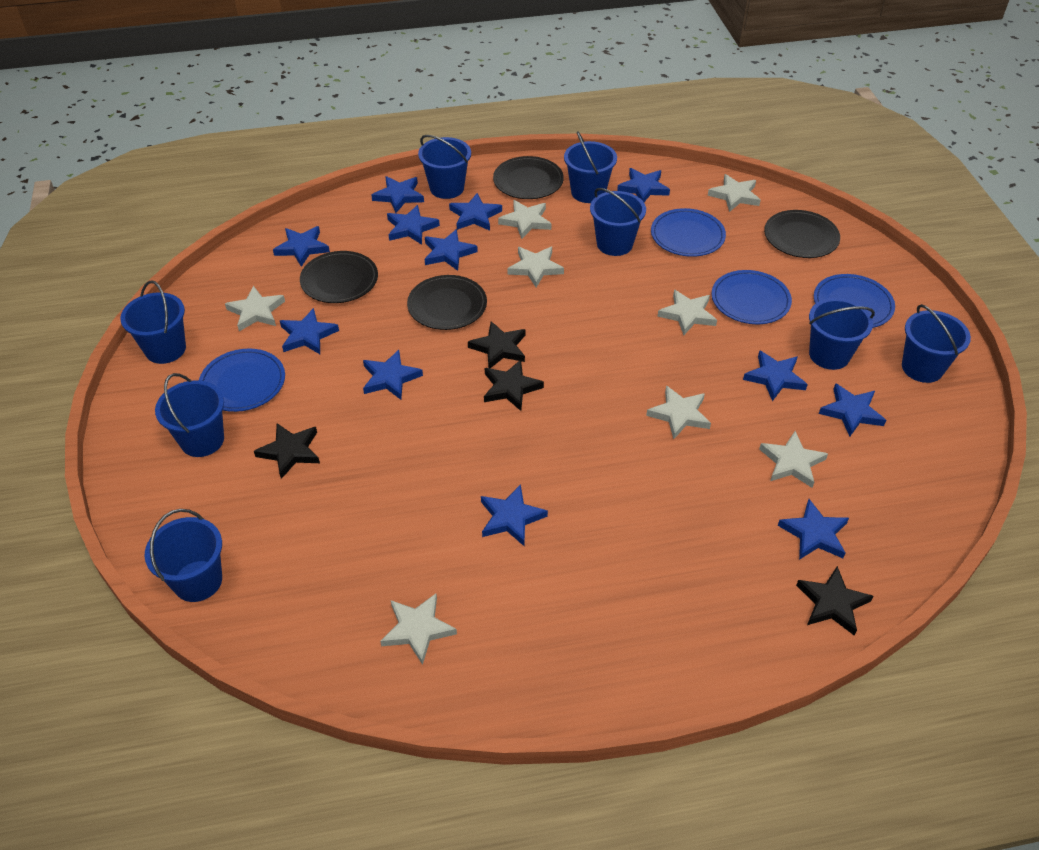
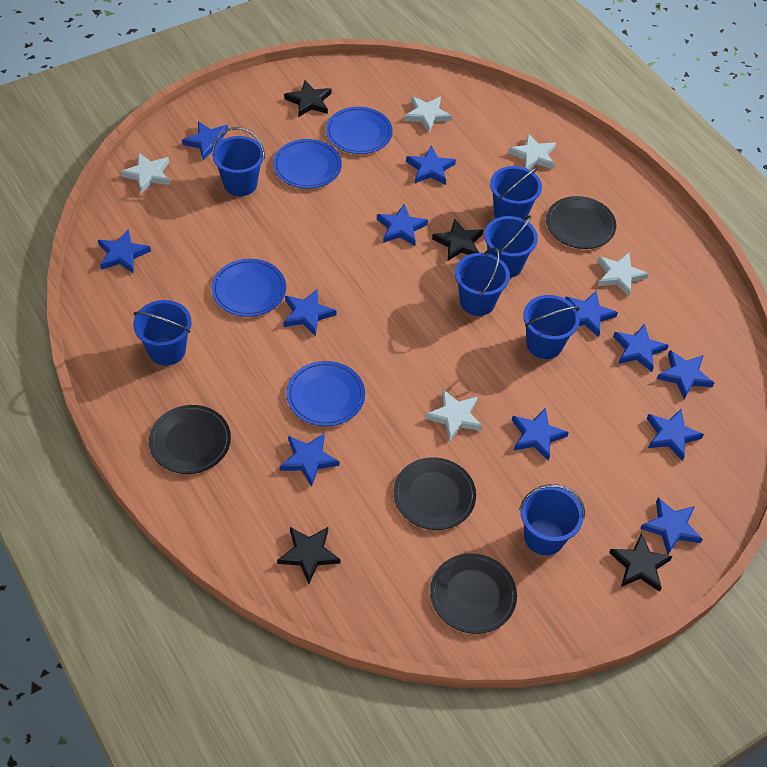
blue bucket: 8 -> 7
white star: 8 -> 5

